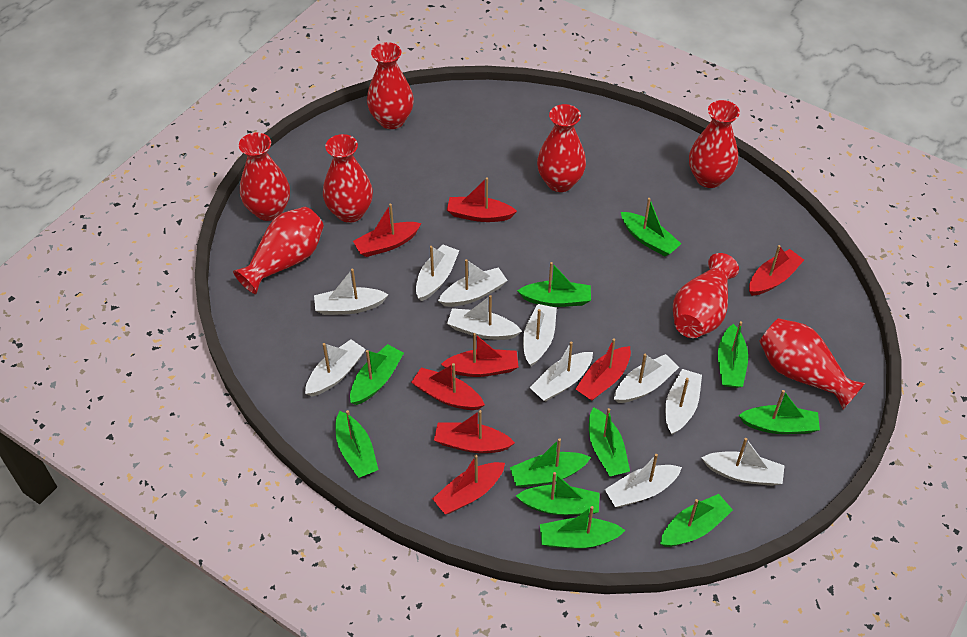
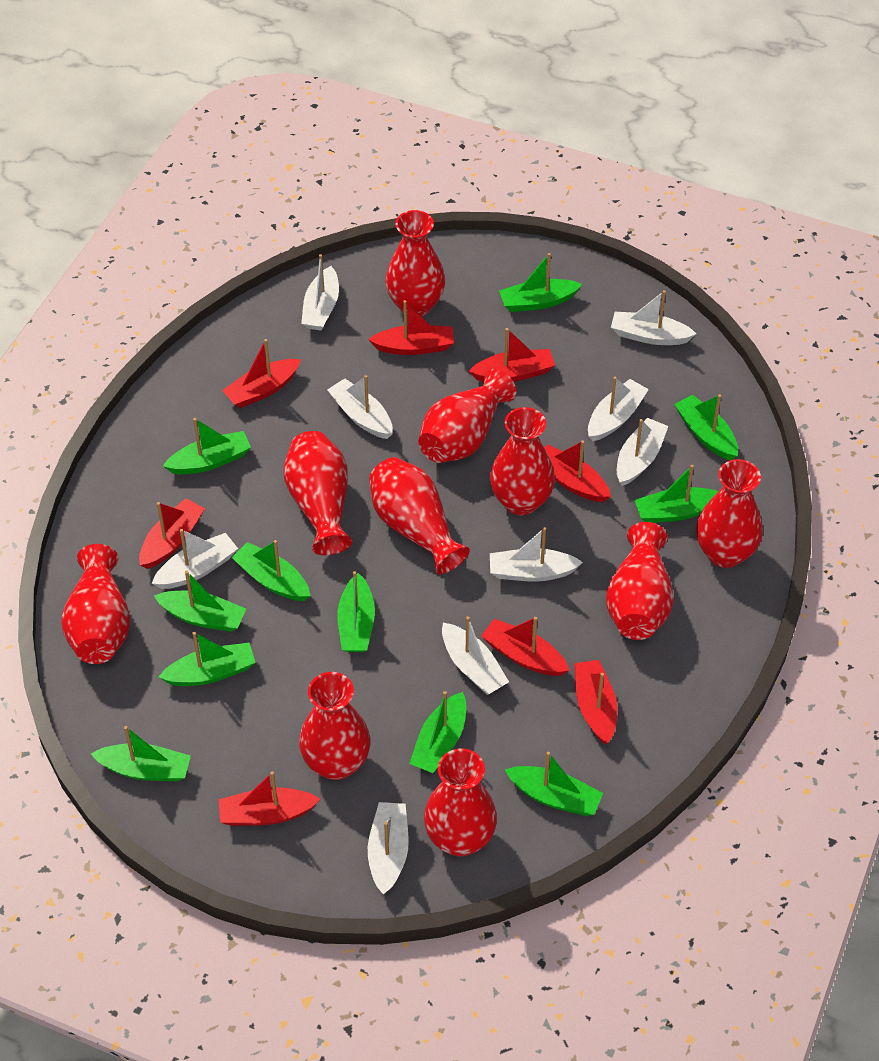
red vase: 8 -> 10
white boat: 11 -> 9

